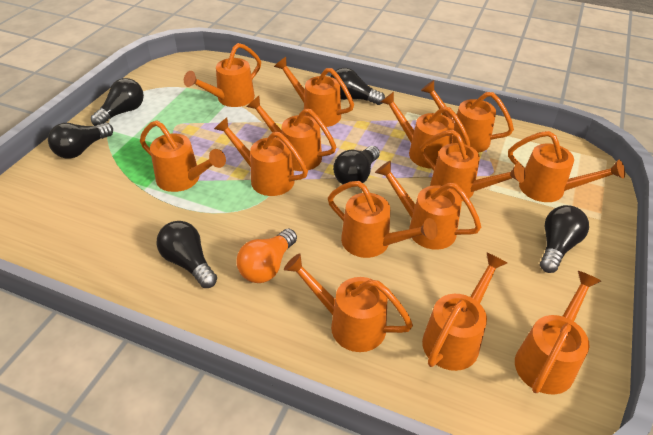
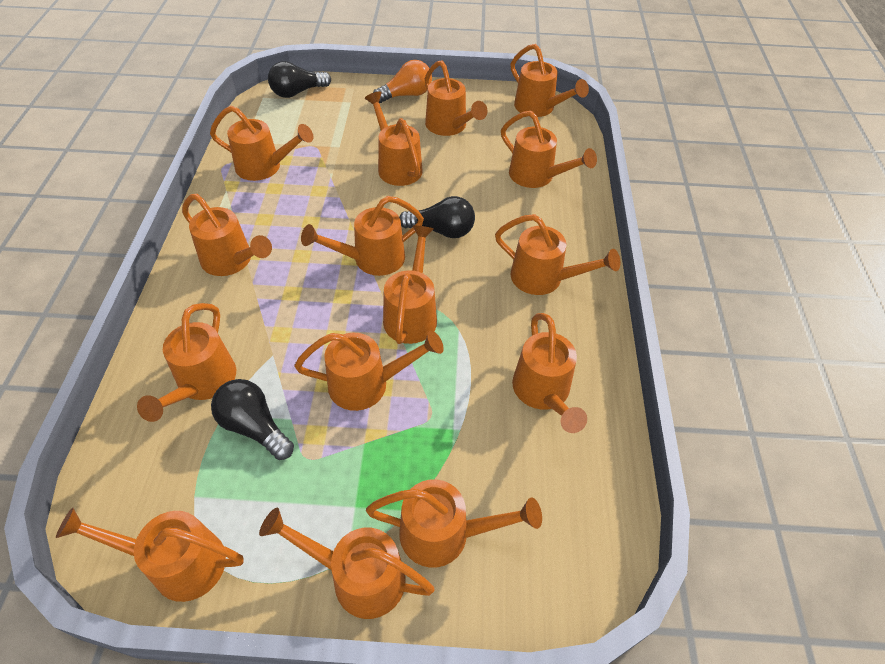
black light bulb: 6 -> 3
orange watering can: 14 -> 15

